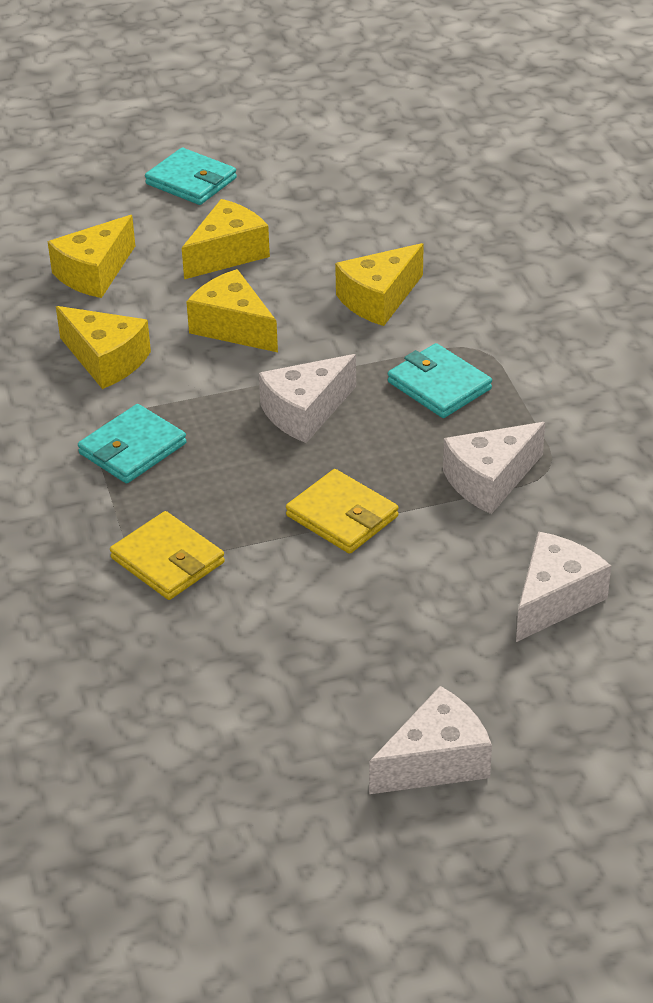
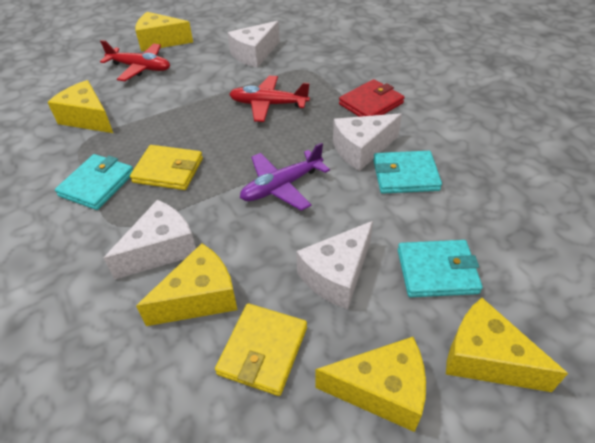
purple plane: 0 -> 1
red plane: 0 -> 2
red wallet: 0 -> 1

